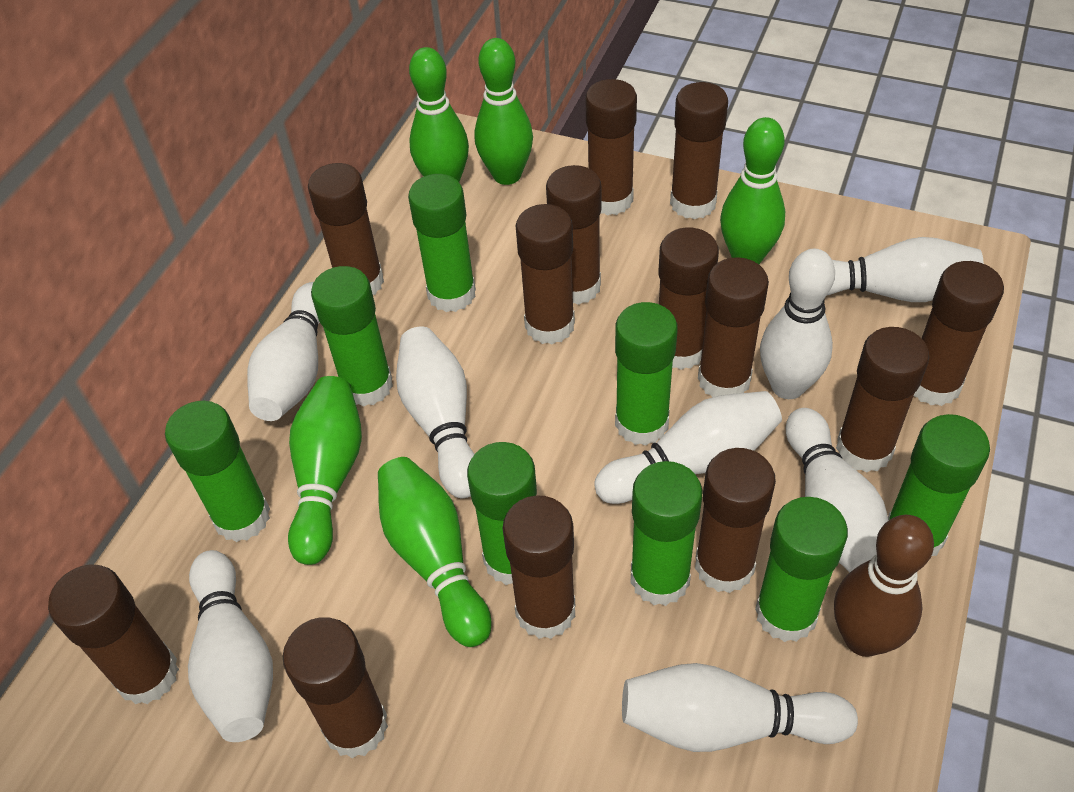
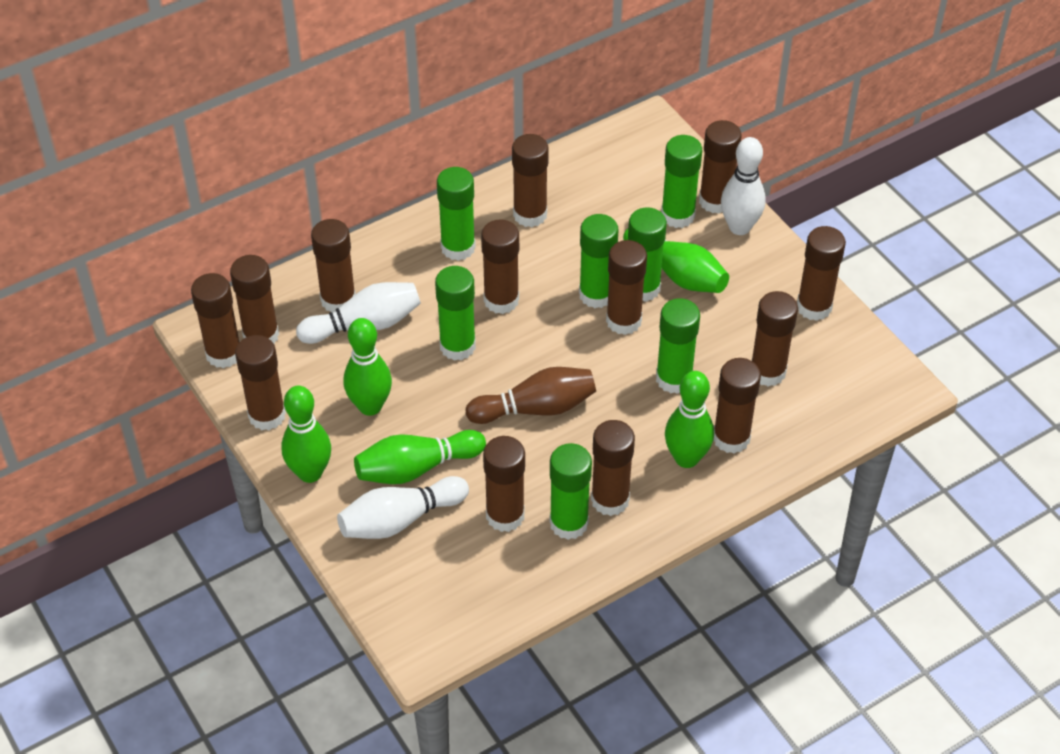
green glue stick: 8 -> 7
white bowling pin: 8 -> 3

